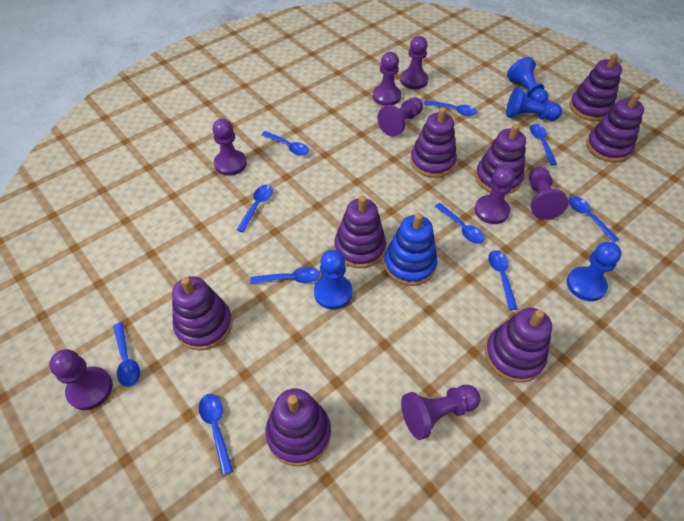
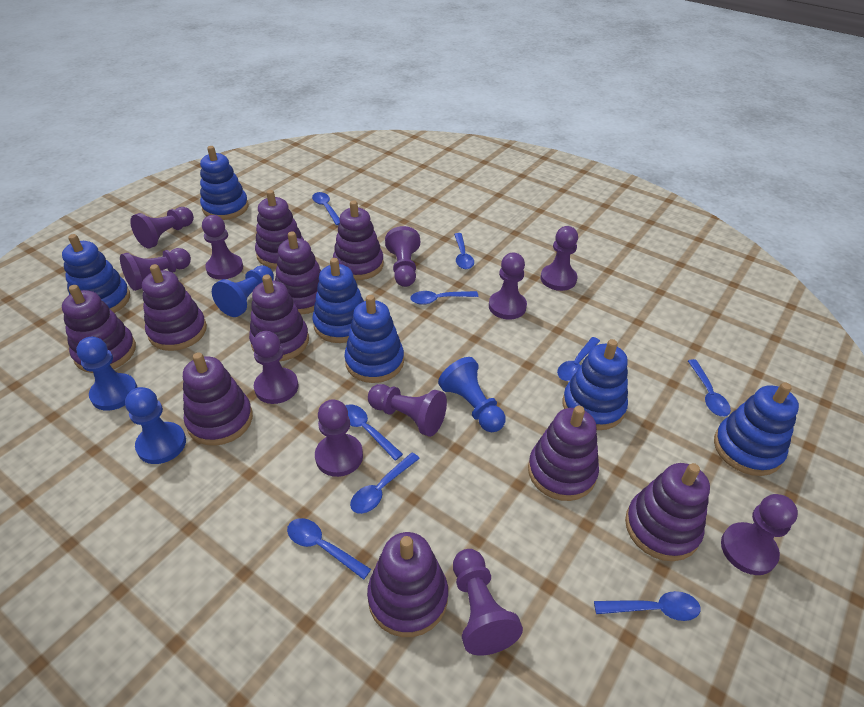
blue spoon: 10 -> 9
blue stacking toy: 1 -> 6
purple pawn: 8 -> 11
purple stacking toy: 8 -> 10

